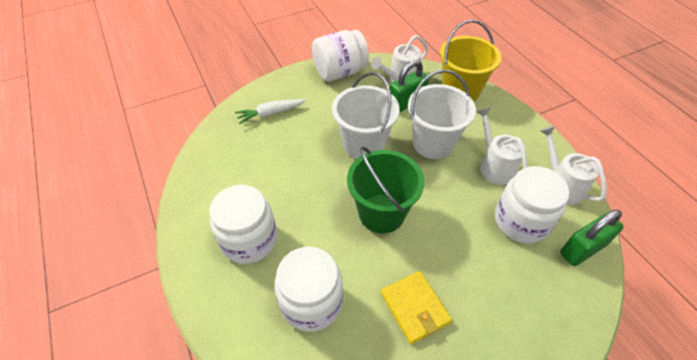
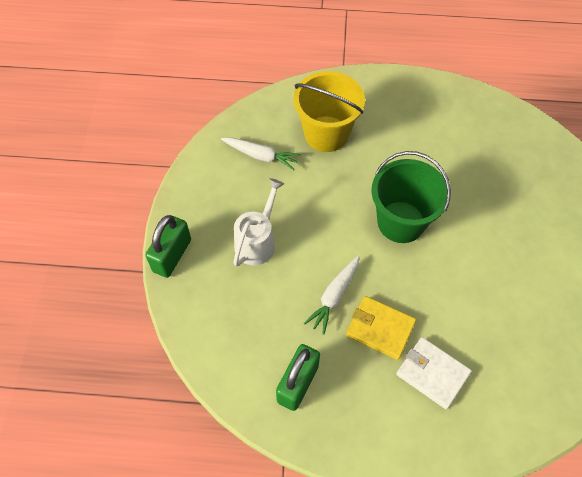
white bucket: 2 -> 0
white carrot: 1 -> 2
white jar: 4 -> 0
white wallet: 0 -> 1
white watering can: 3 -> 1

